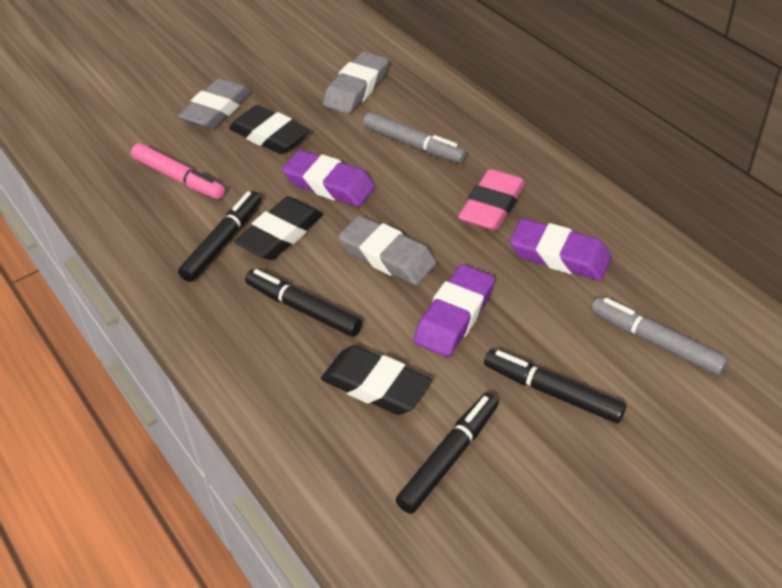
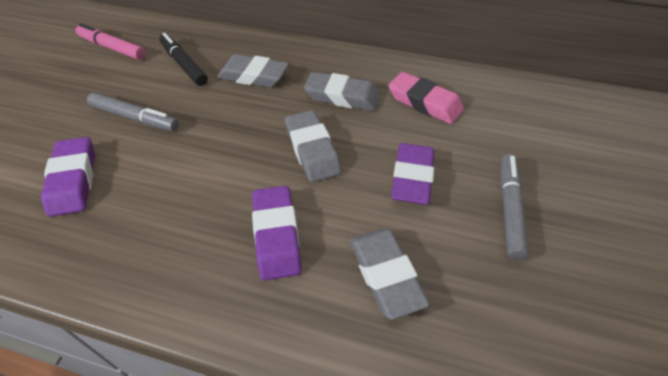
black eraser: 3 -> 0
black marker: 4 -> 1
grey eraser: 3 -> 4

